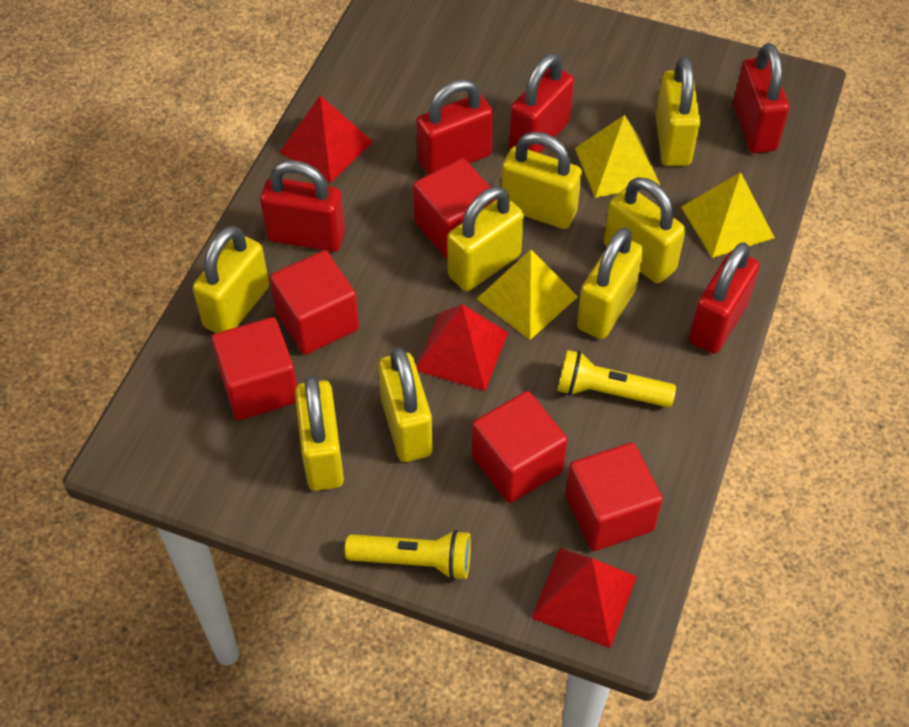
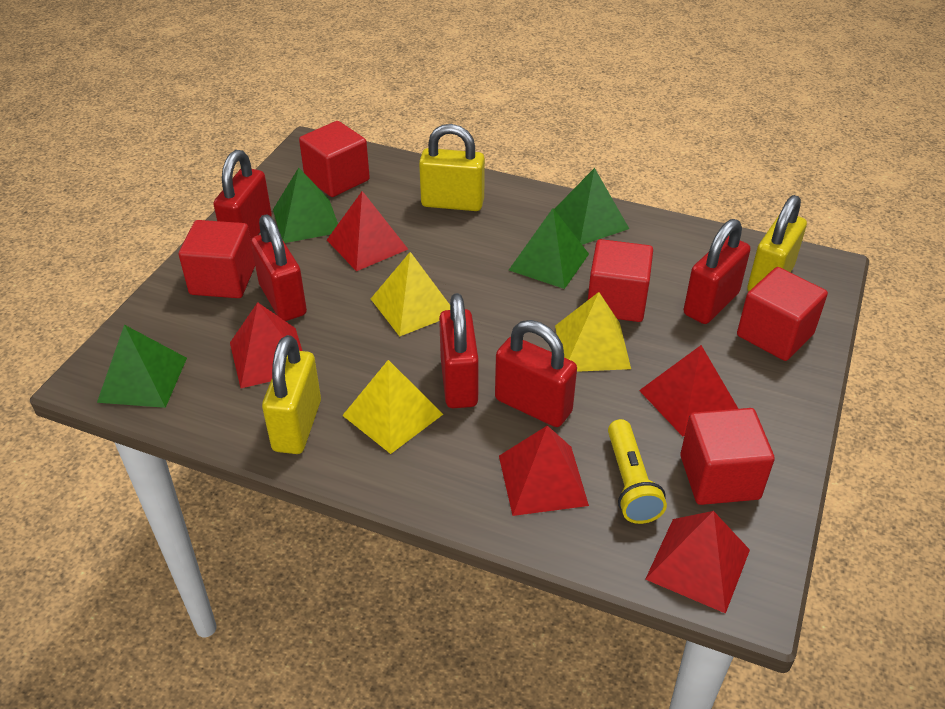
green pyramid: 0 -> 4
red pyramid: 3 -> 5
yellow flashlight: 2 -> 1
yellow padlock: 8 -> 3

